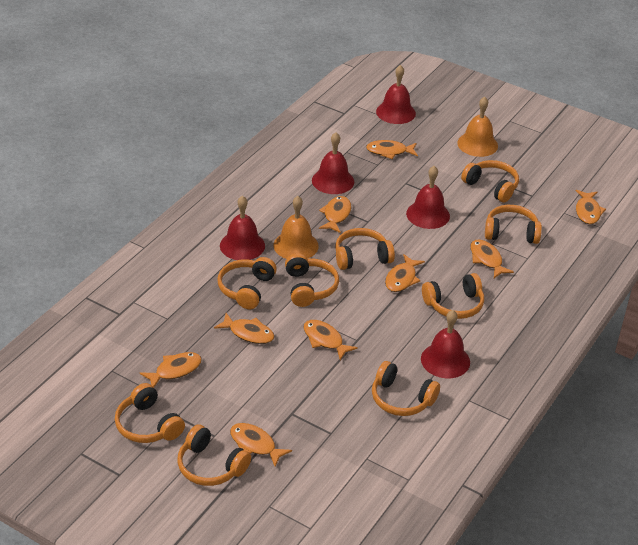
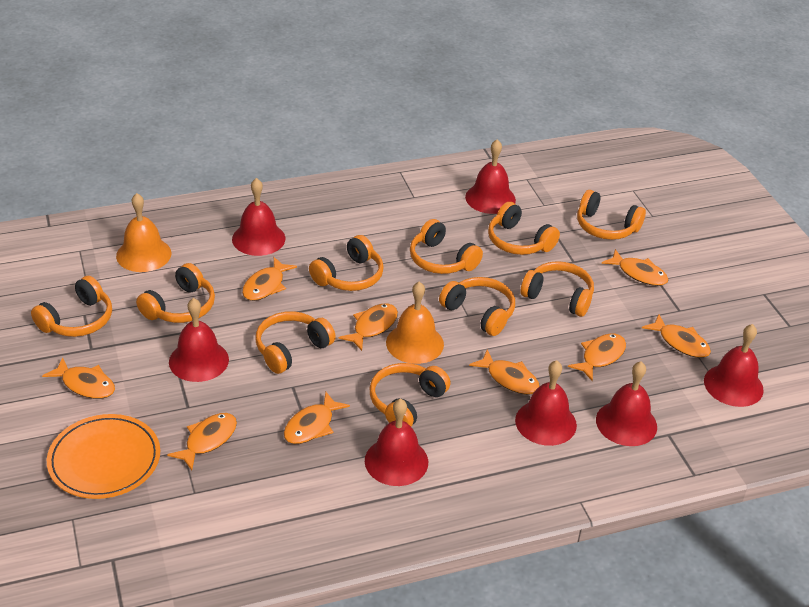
orange headphones: 9 -> 10
orange plate: 0 -> 1
red bell: 5 -> 7

